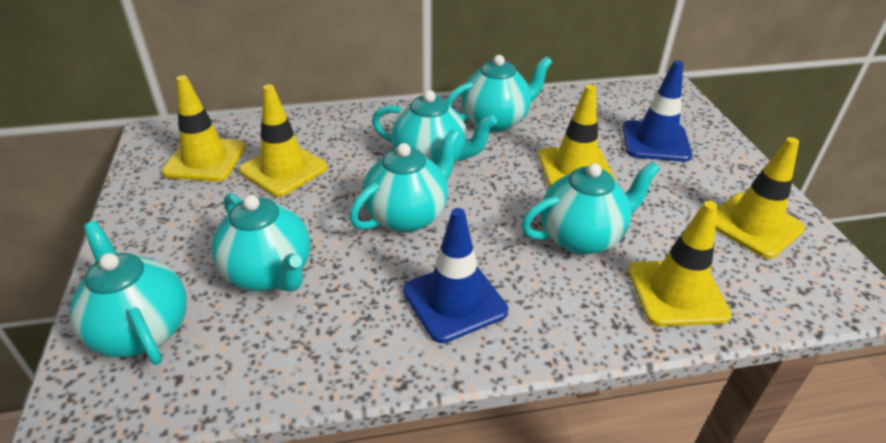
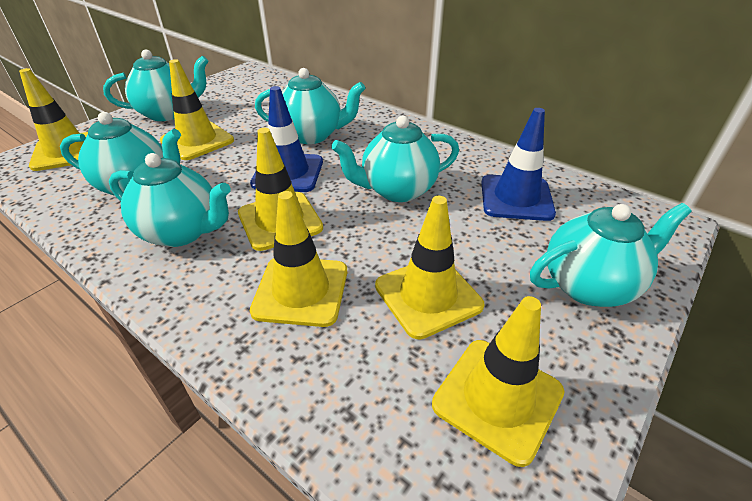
yellow traffic cone: 5 -> 6

